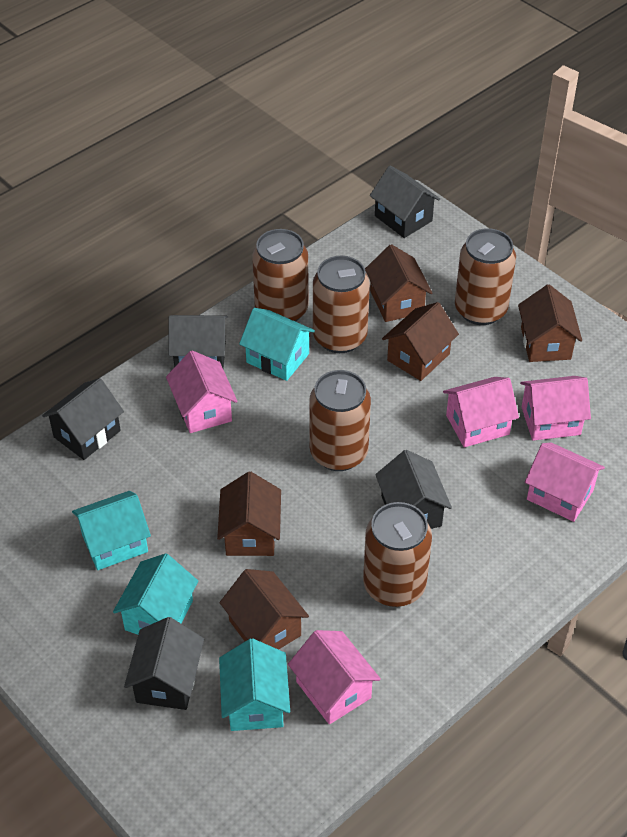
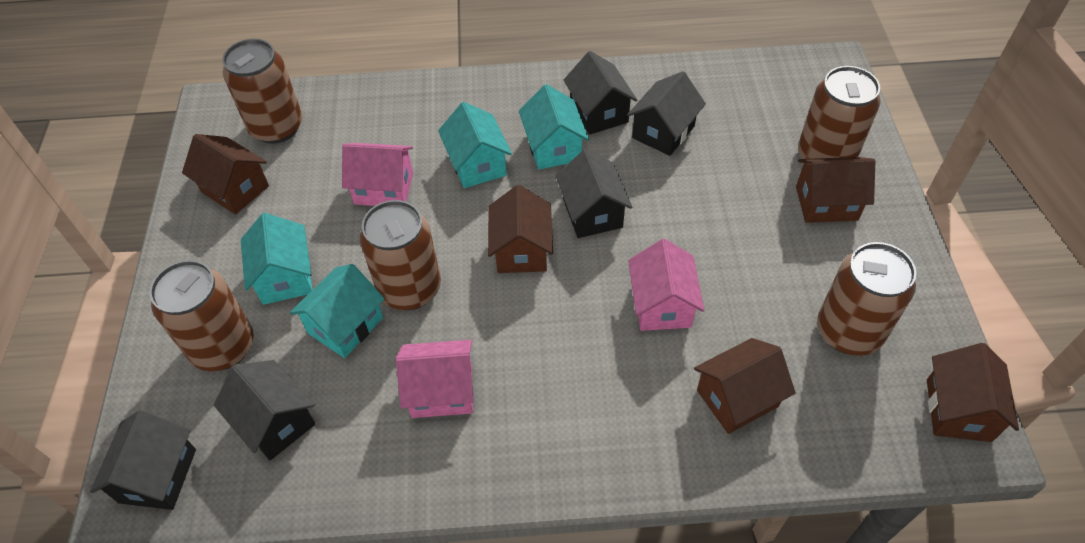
pink house: 5 -> 3

